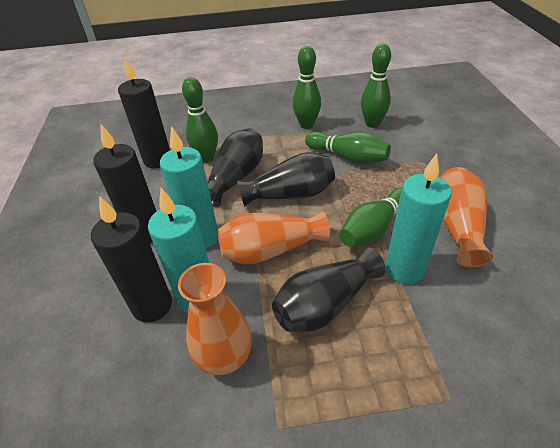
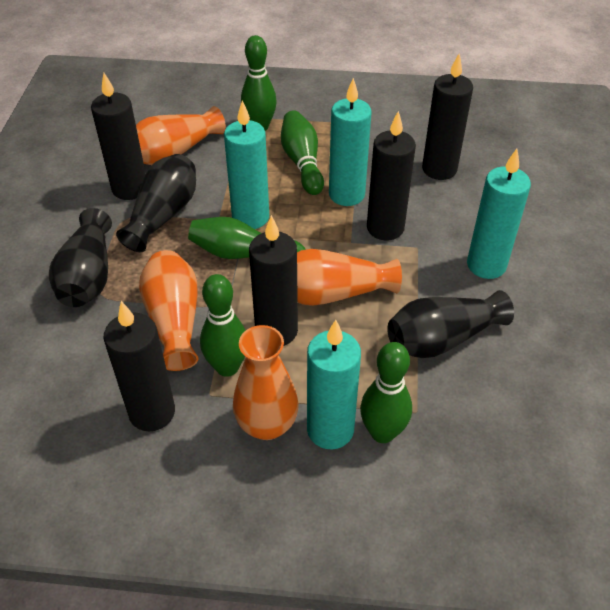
black candle: 3 -> 5
orange vase: 3 -> 4
turquoise candle: 3 -> 4

